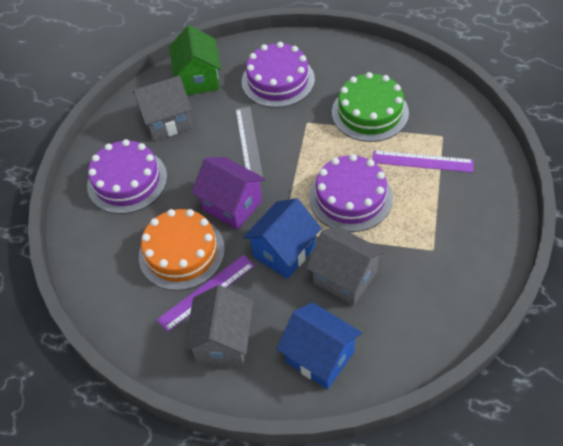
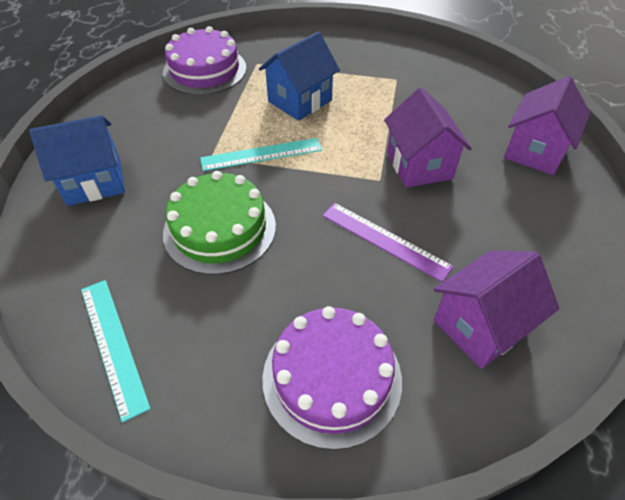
green house: 1 -> 0
grey house: 3 -> 0
grey ruler: 1 -> 0
orange cake: 1 -> 0
purple cake: 3 -> 2
purple house: 1 -> 3
purple ruler: 2 -> 1
turquoise ruler: 0 -> 2

